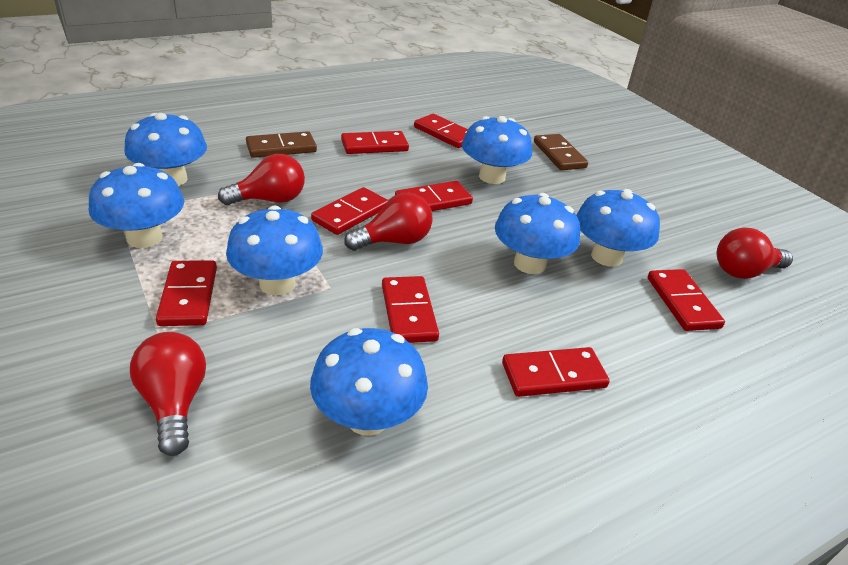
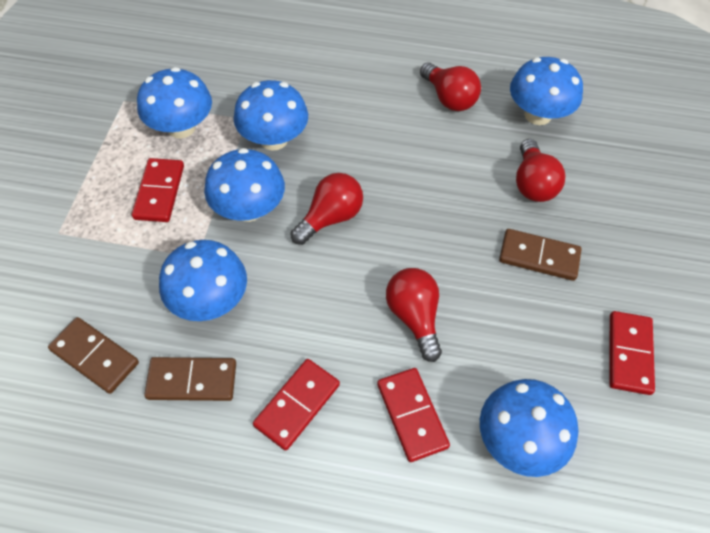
blue mushroom: 7 -> 6
brown domino: 2 -> 3
red domino: 8 -> 4

